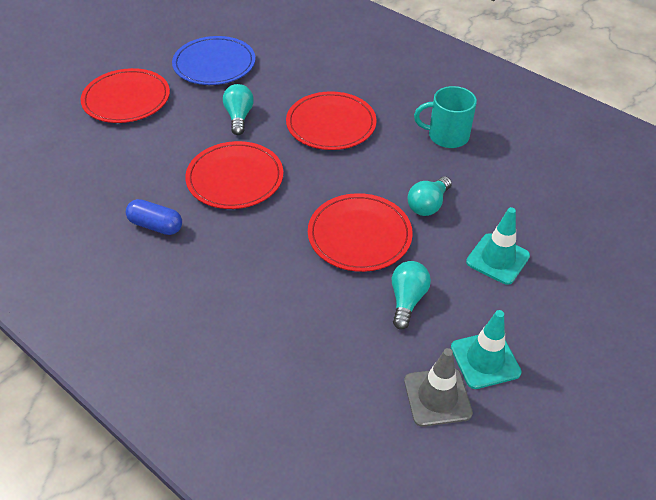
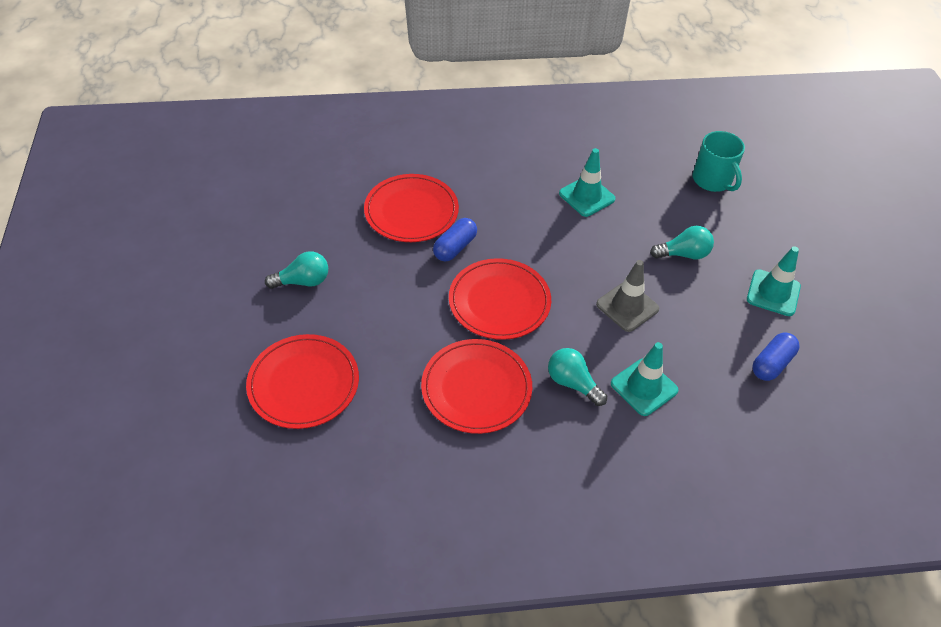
blue capsule: 1 -> 2
blue plate: 1 -> 0
turquoise traffic cone: 2 -> 3

